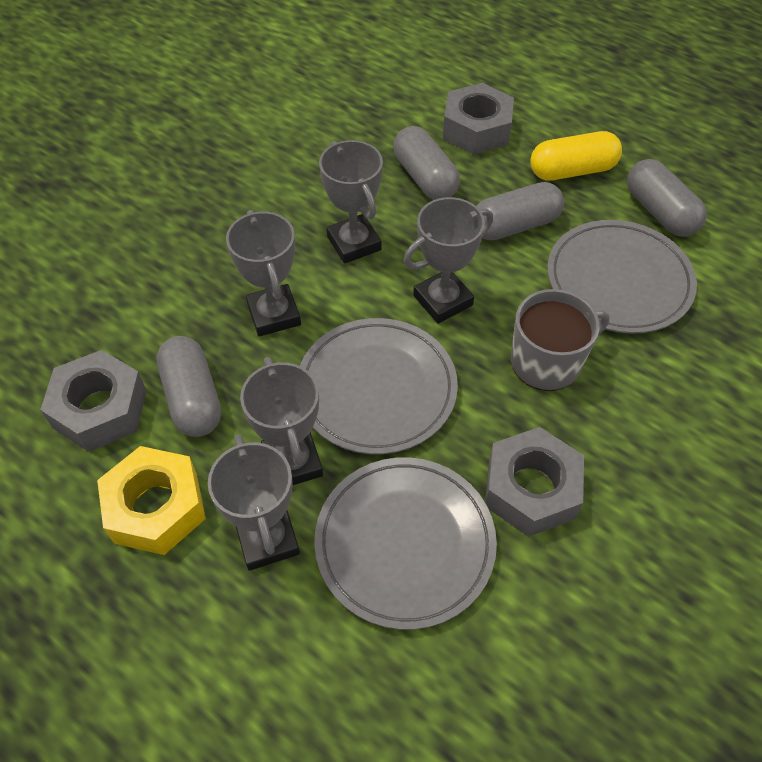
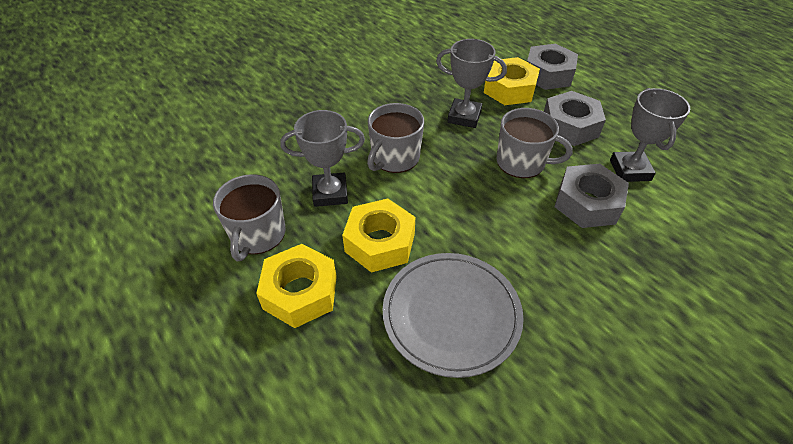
grey capsule: 4 -> 0
grey mug: 1 -> 3
grey plate: 3 -> 1
grey trophy: 5 -> 3
yellow capsule: 1 -> 0
yellow nut: 1 -> 3

